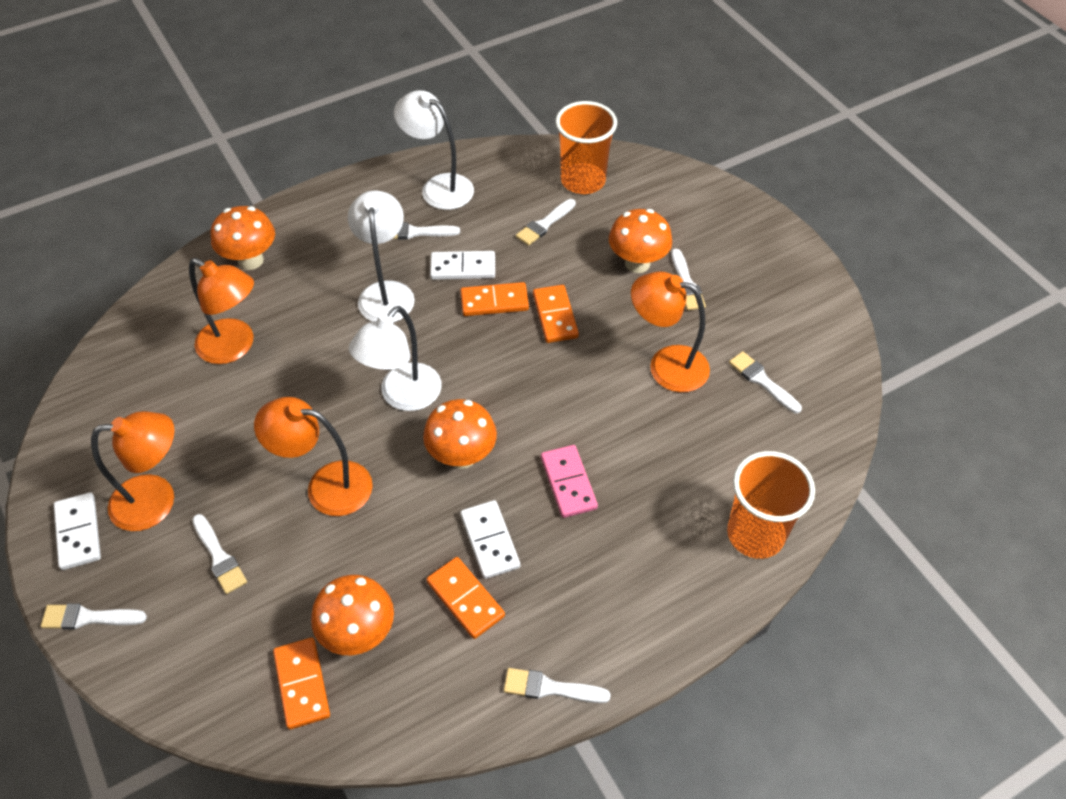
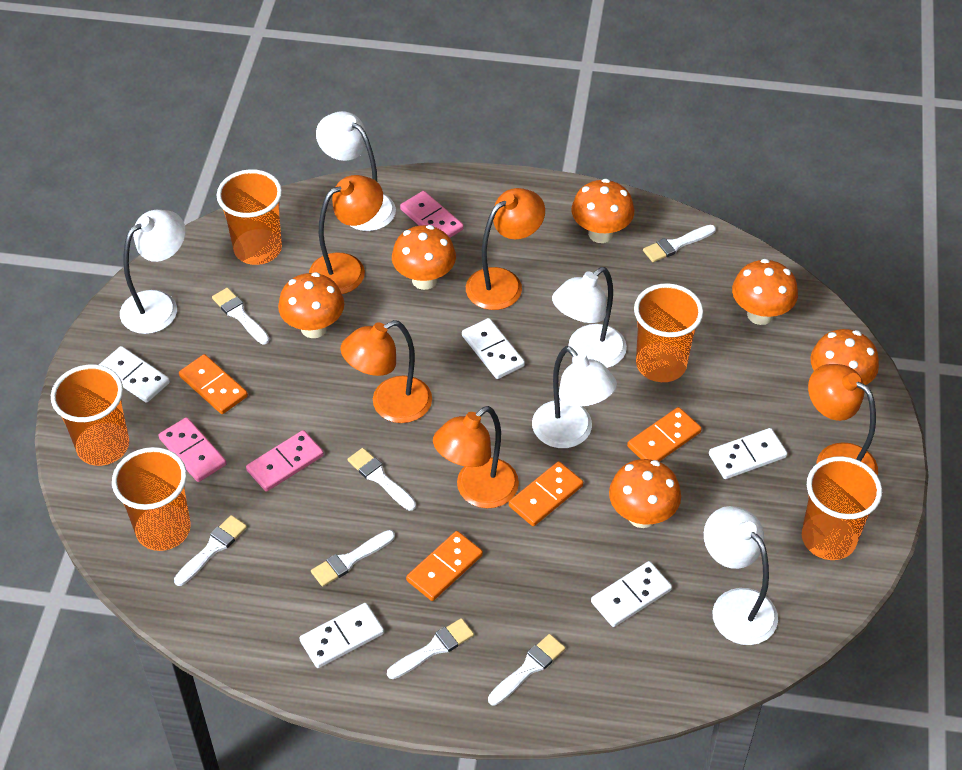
orange cup: 2 -> 5
orange lamp: 4 -> 5
orange mushroom: 4 -> 6
pink domino: 1 -> 3
white domino: 3 -> 5
white lamp: 3 -> 5

